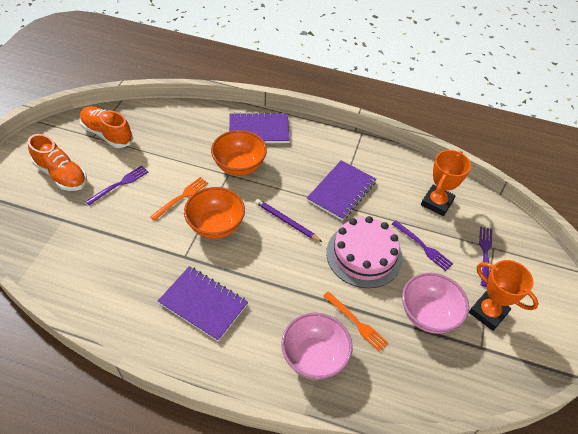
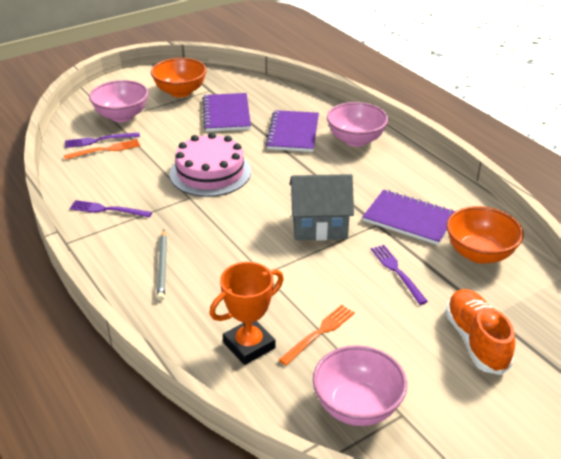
grey house: 0 -> 1
grey pencil: 0 -> 1
orange shoe: 2 -> 1
orange trophy: 2 -> 1
pink bowl: 2 -> 3
purple pencil: 1 -> 0

